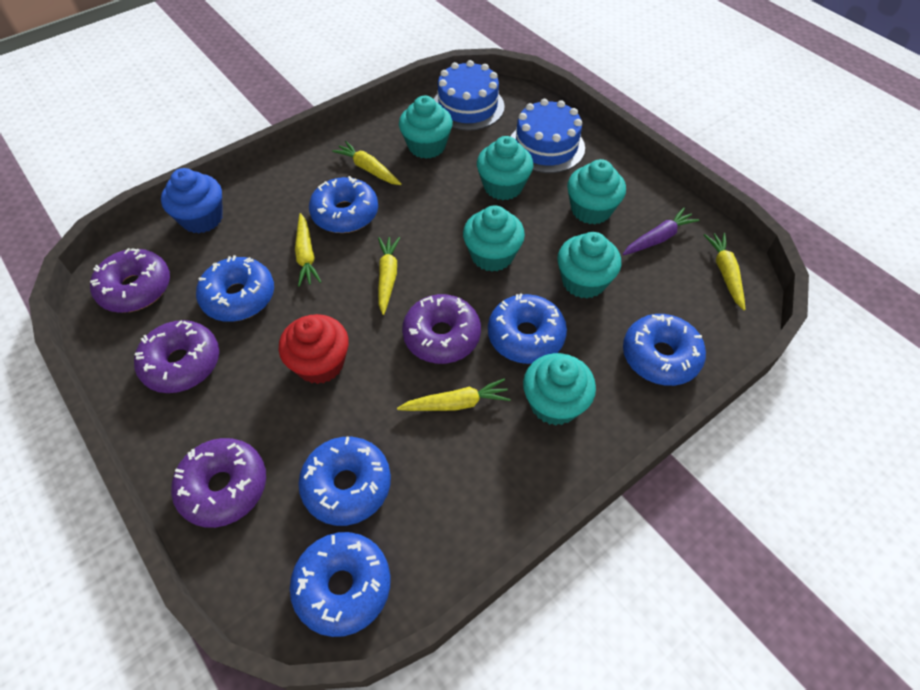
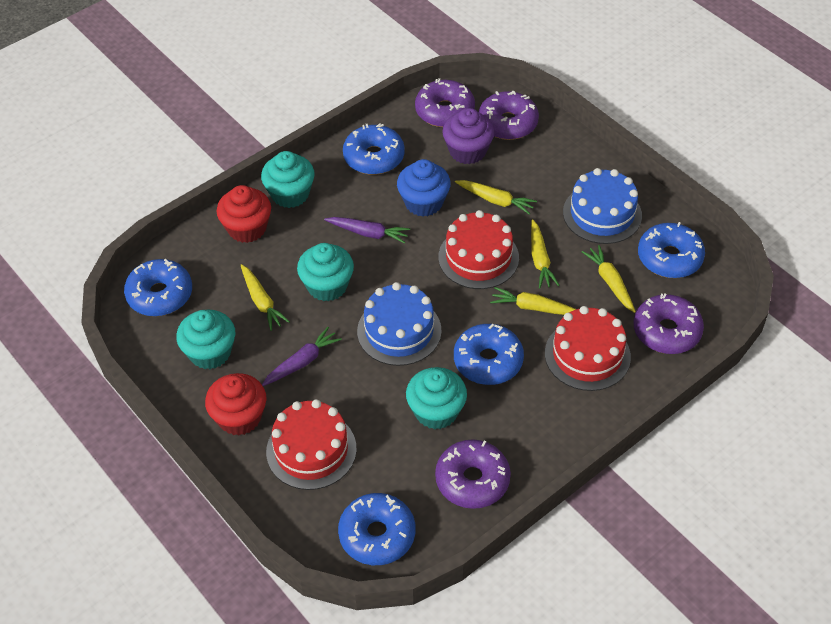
blue donut: 6 -> 5
purple carrot: 1 -> 2
purple cupcake: 0 -> 1
red cake: 0 -> 3
red cupcake: 1 -> 2
turquoise cupcake: 6 -> 4

